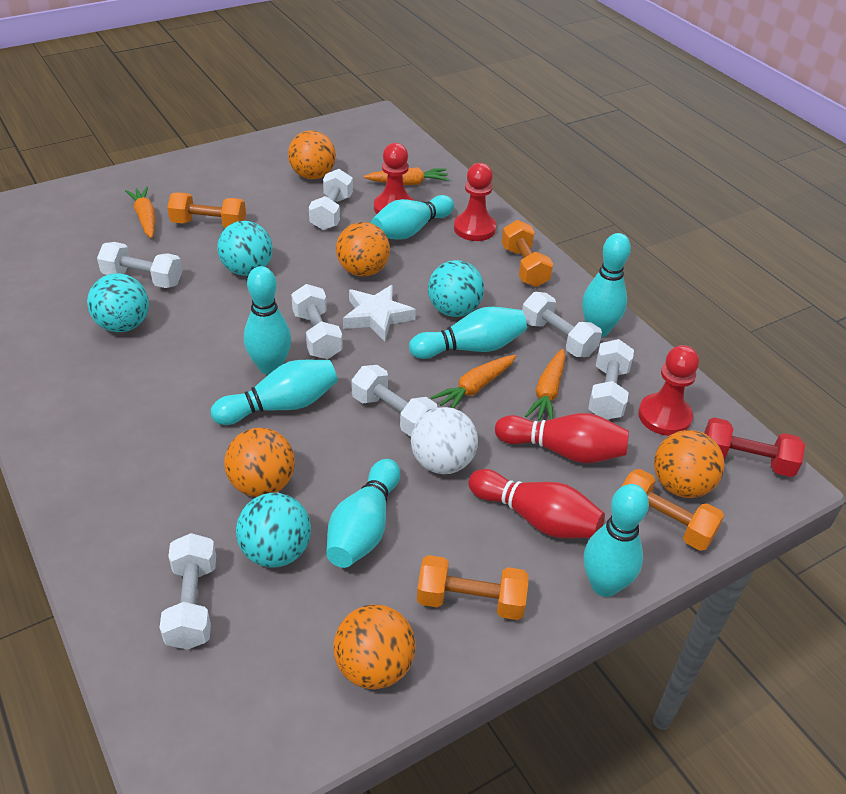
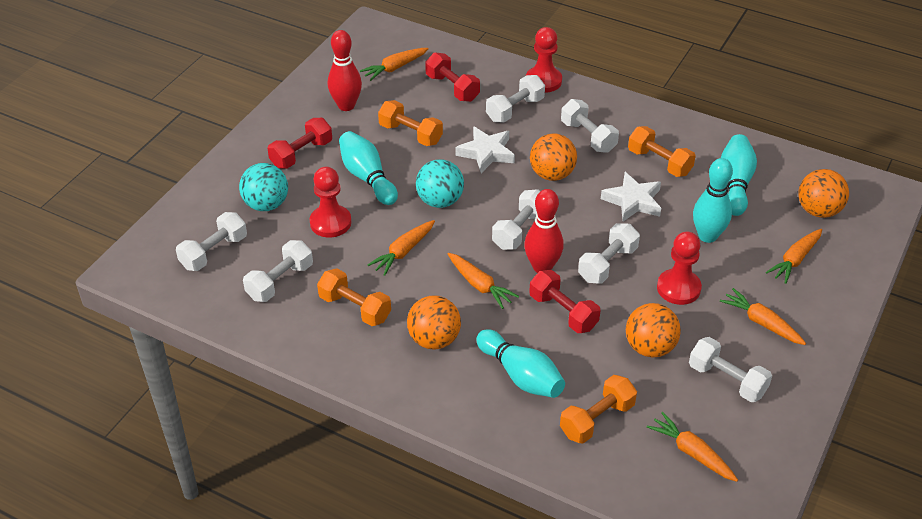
orange ball: 5 -> 4
orange carrot: 4 -> 6
red dumbbell: 1 -> 3
turquoise ball: 4 -> 2
turquoise bowling pin: 7 -> 4
white ball: 1 -> 0
white star: 1 -> 2

